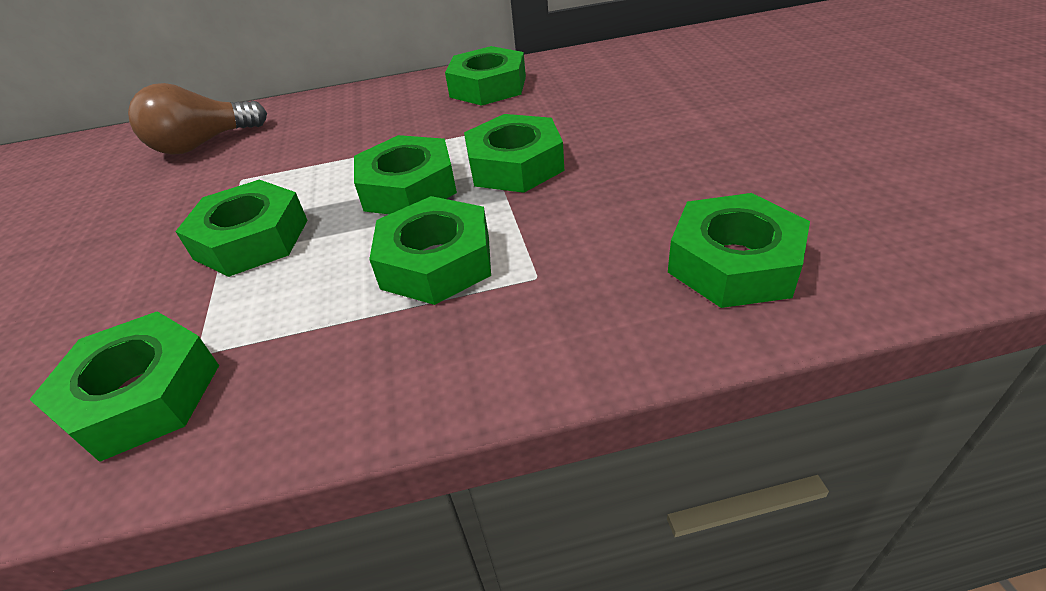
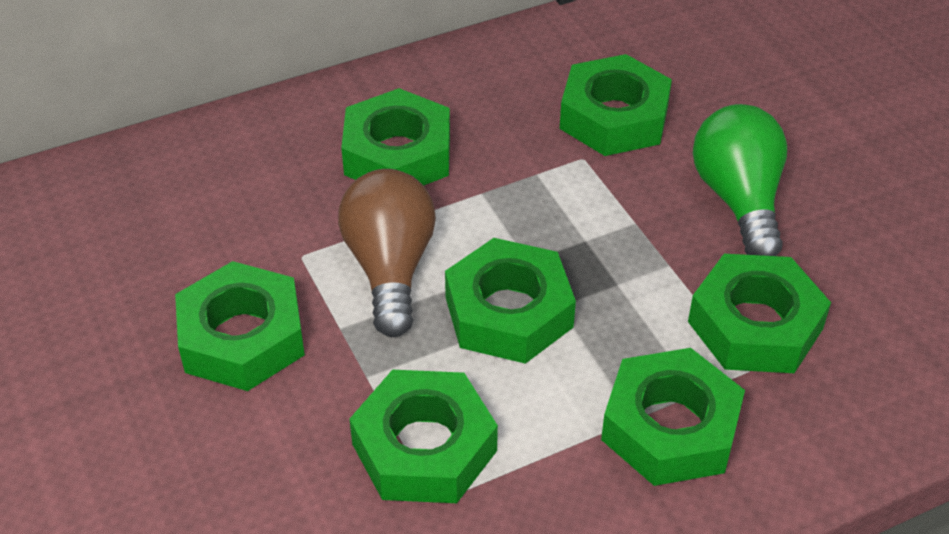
green light bulb: 0 -> 1

